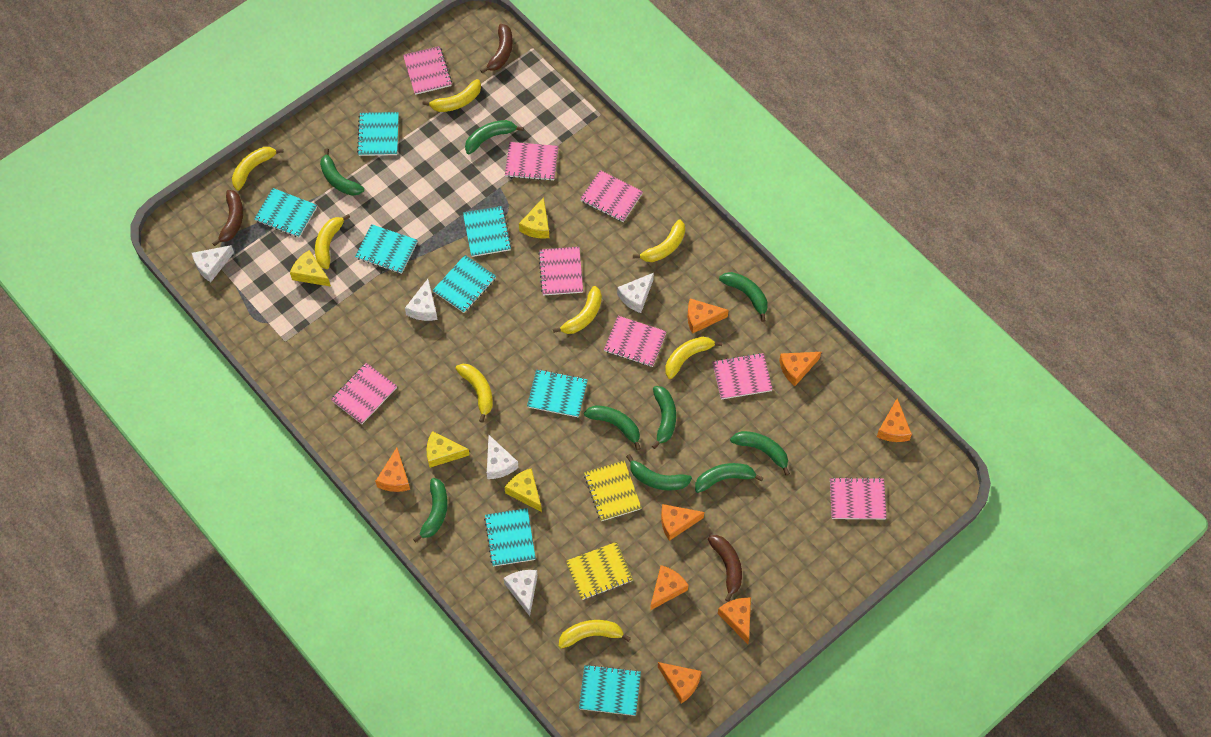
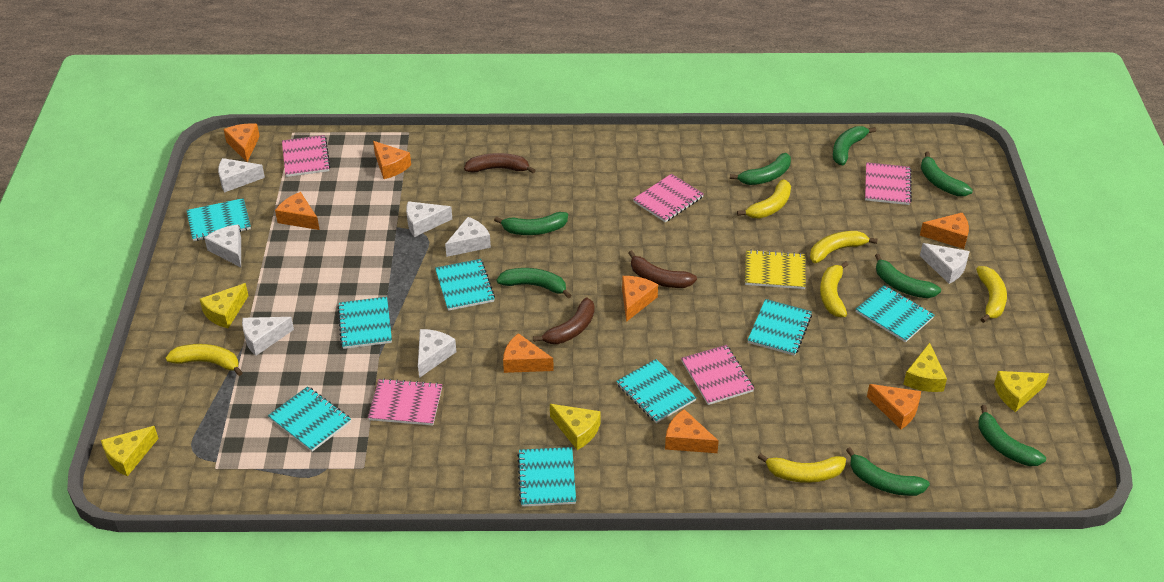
green banana: 9 -> 8
pink notebook: 8 -> 5
white cheese: 5 -> 7
yellow banana: 8 -> 6
yellow cheese: 4 -> 5
yellow notebook: 2 -> 1

